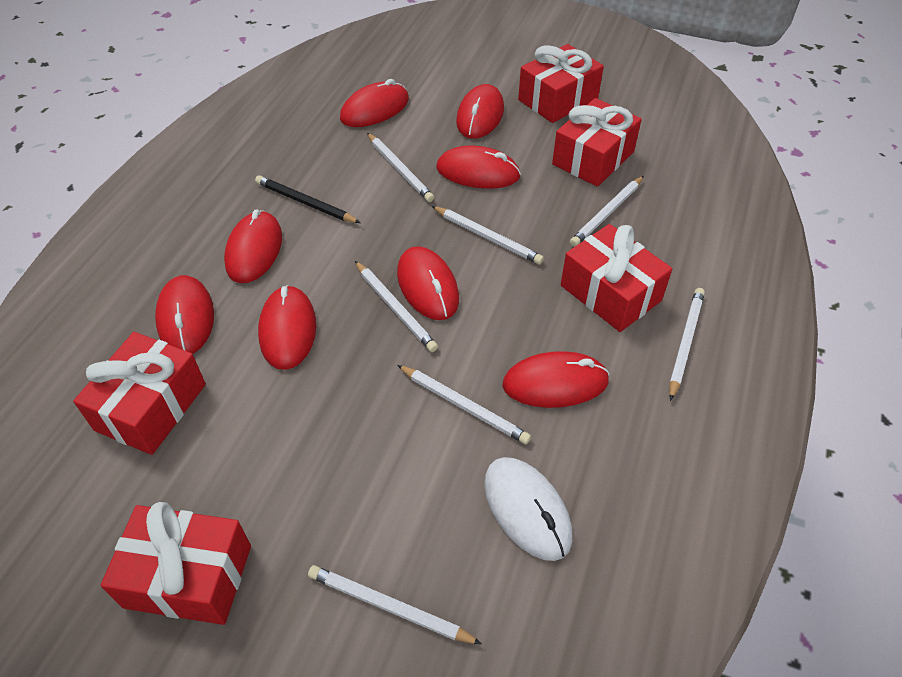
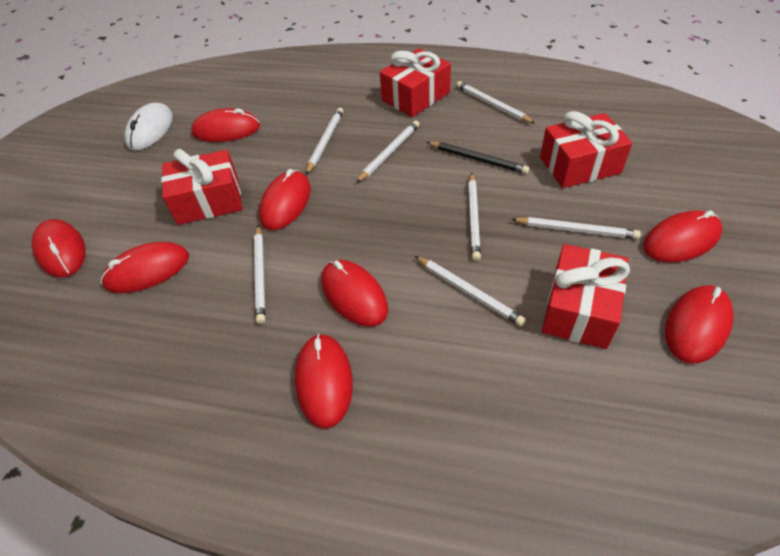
red gift: 5 -> 4

